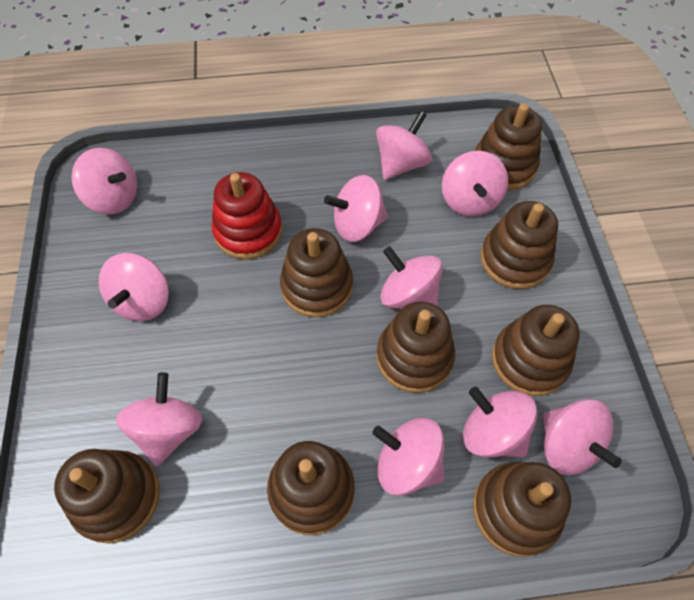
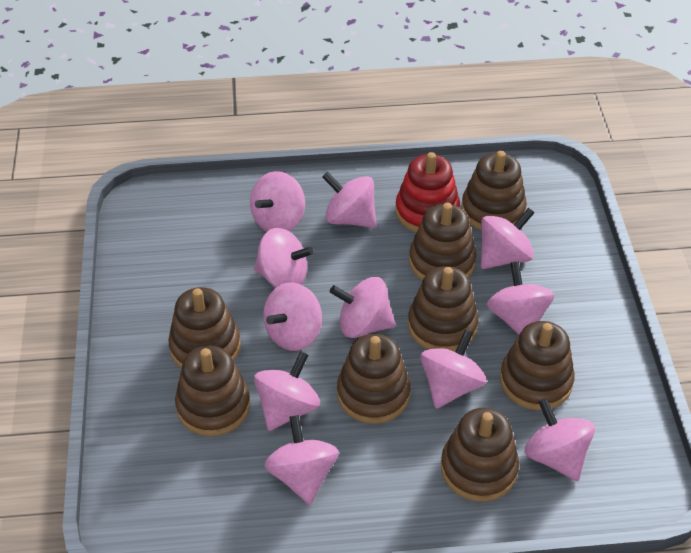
pink spinning top: 10 -> 11

